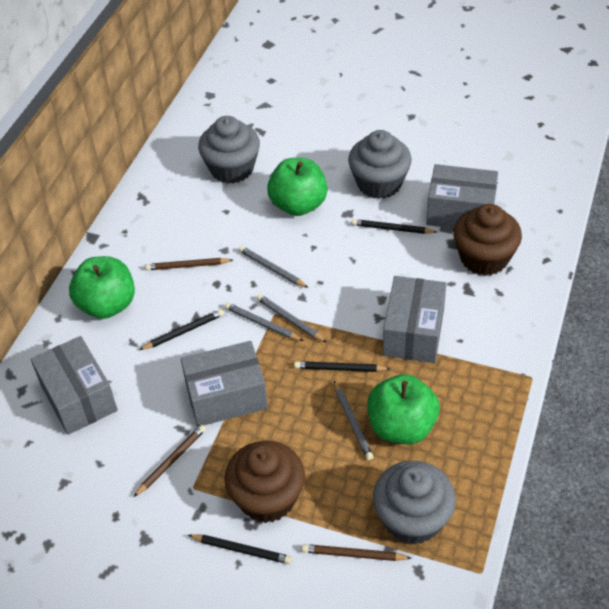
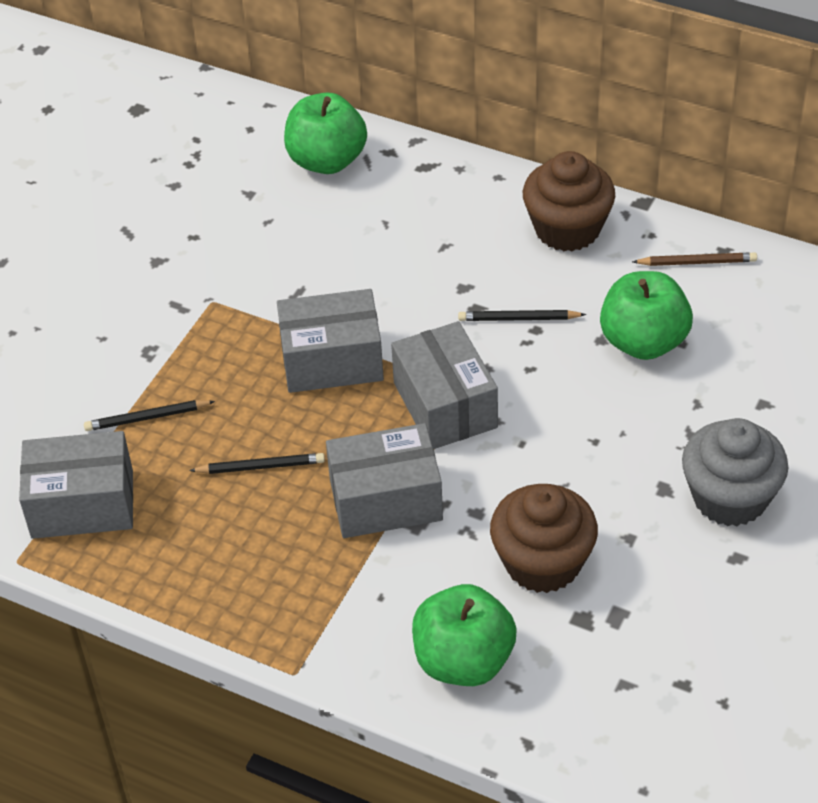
black pencil: 4 -> 3
brown pencil: 3 -> 1
grey cupcake: 3 -> 1
grey pencil: 4 -> 0

